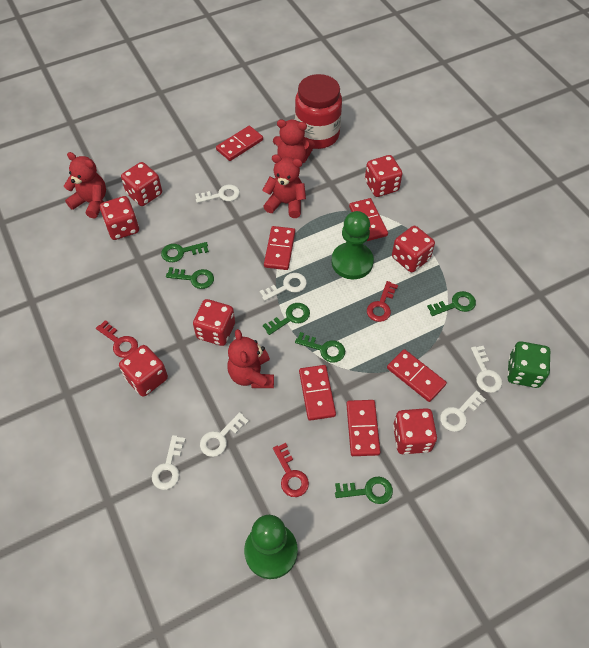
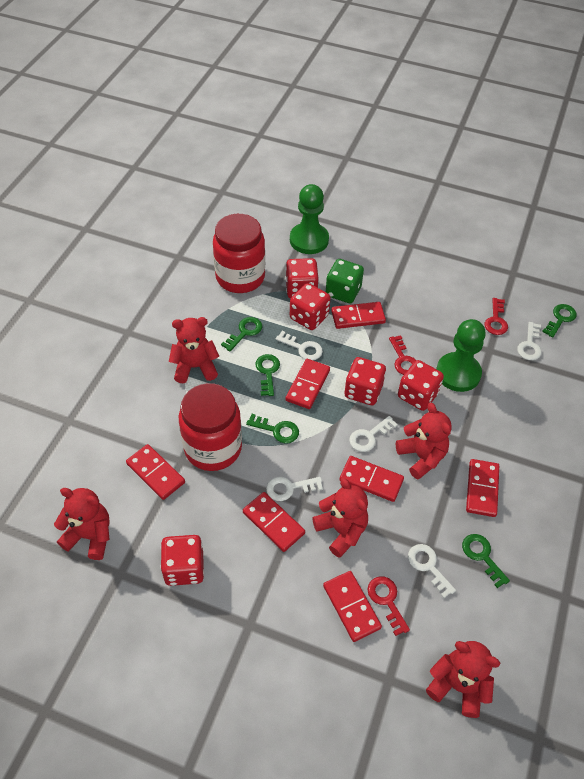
green key: 6 -> 5
red dice: 7 -> 5
red domino: 6 -> 7
red jar: 1 -> 2
red teddy bear: 4 -> 5
white key: 6 -> 5

